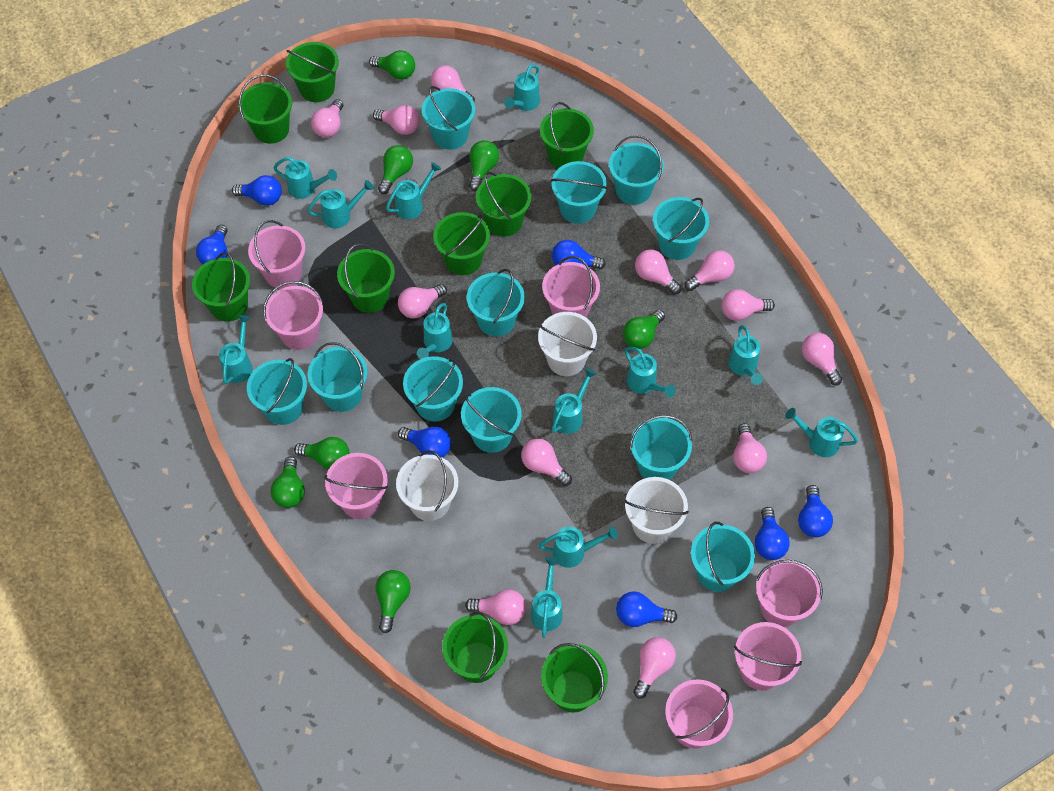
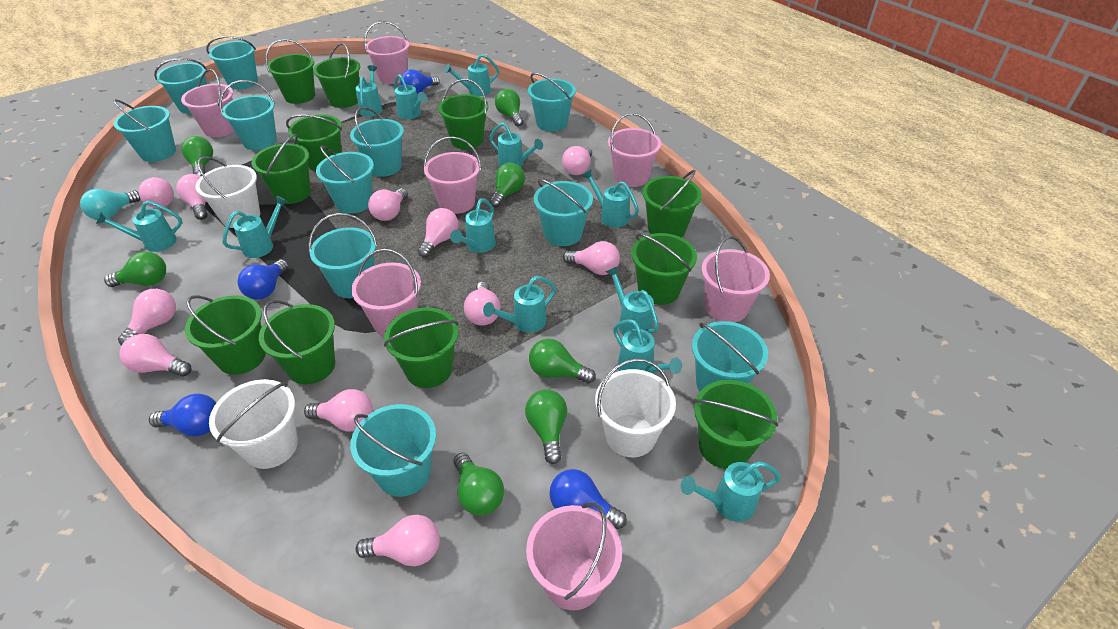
blue light bulb: 7 -> 4
green bucket: 9 -> 11
pink light bulb: 12 -> 11
turquoise light bulb: 0 -> 1

